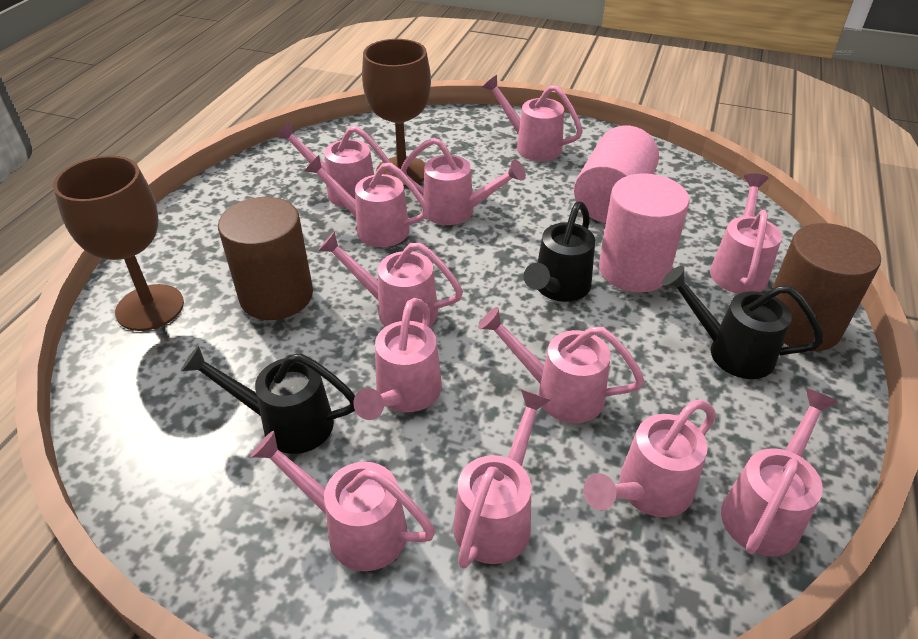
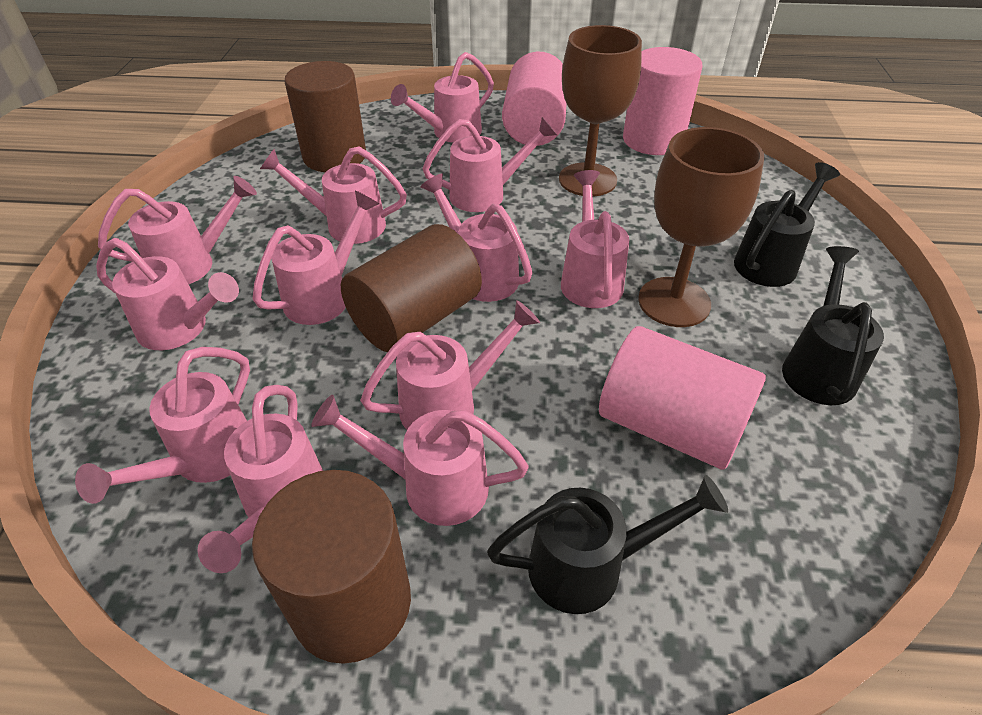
brown cylinder: 2 -> 3
pink cylinder: 2 -> 3

